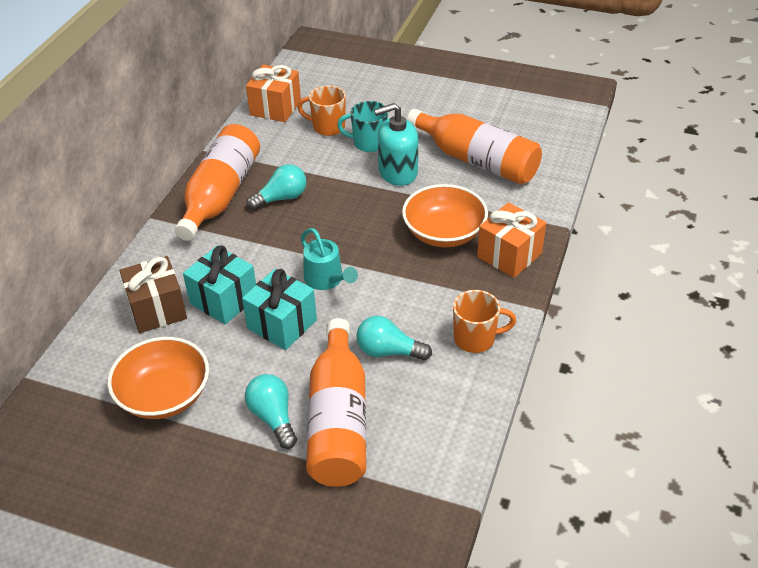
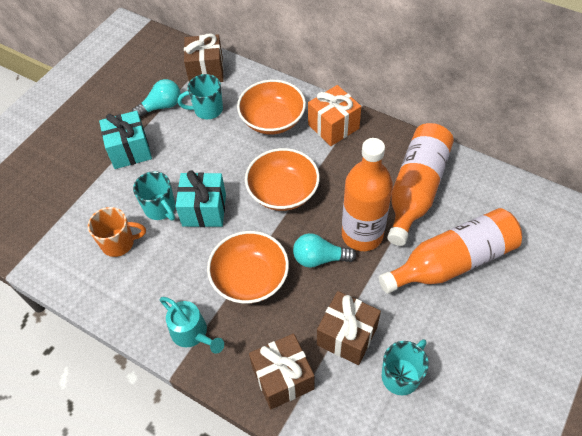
brown gift: 1 -> 3
orange bowl: 2 -> 3
orange gift: 2 -> 1
orange mug: 2 -> 1
turquoise light bulb: 3 -> 2
turquoise mug: 1 -> 3
turquoise soap dispenser: 1 -> 0

